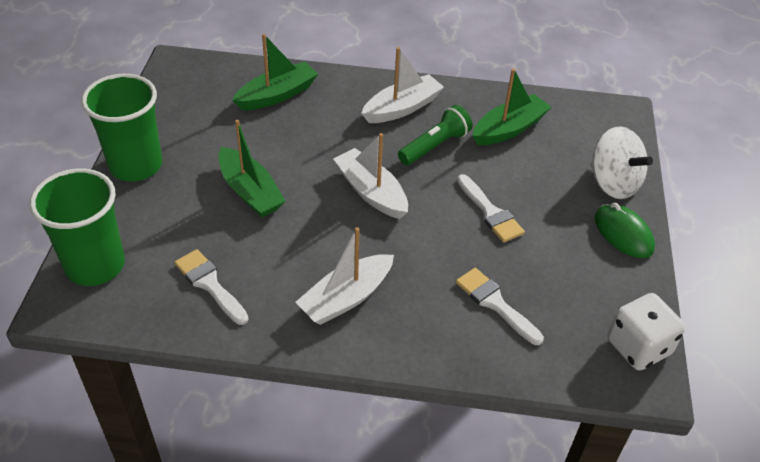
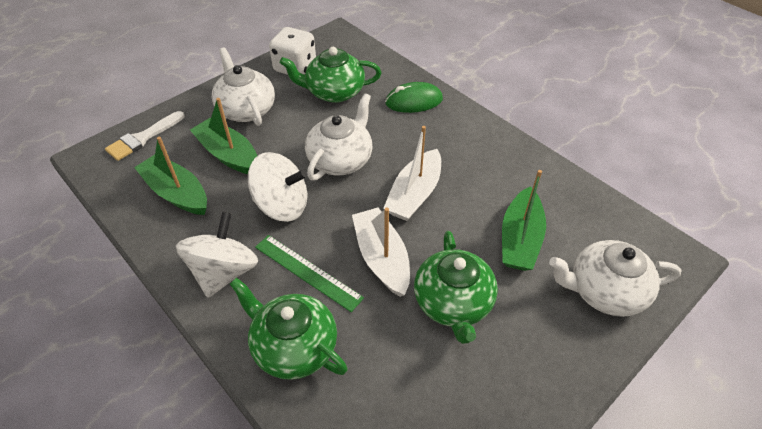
green cup: 2 -> 0
green flashlight: 1 -> 0
green ruler: 0 -> 1
green teapot: 0 -> 3
white boat: 3 -> 2
white brush: 3 -> 1
white spinning top: 1 -> 2
white teapot: 0 -> 3

